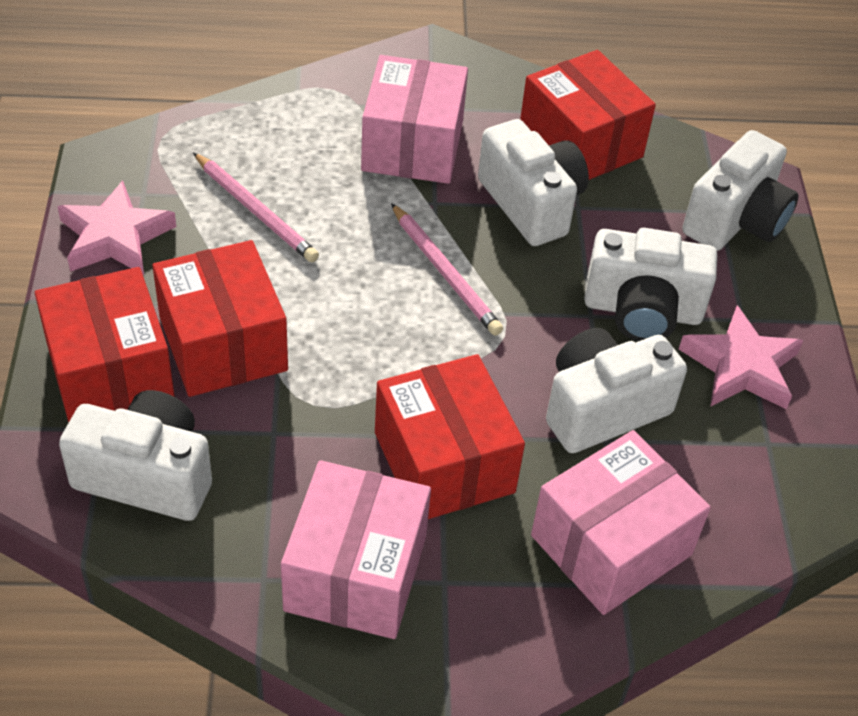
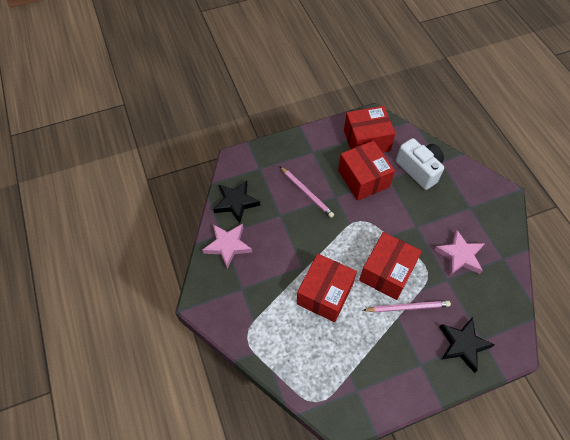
black star: 0 -> 2
pink box: 3 -> 0
white camera: 5 -> 1

